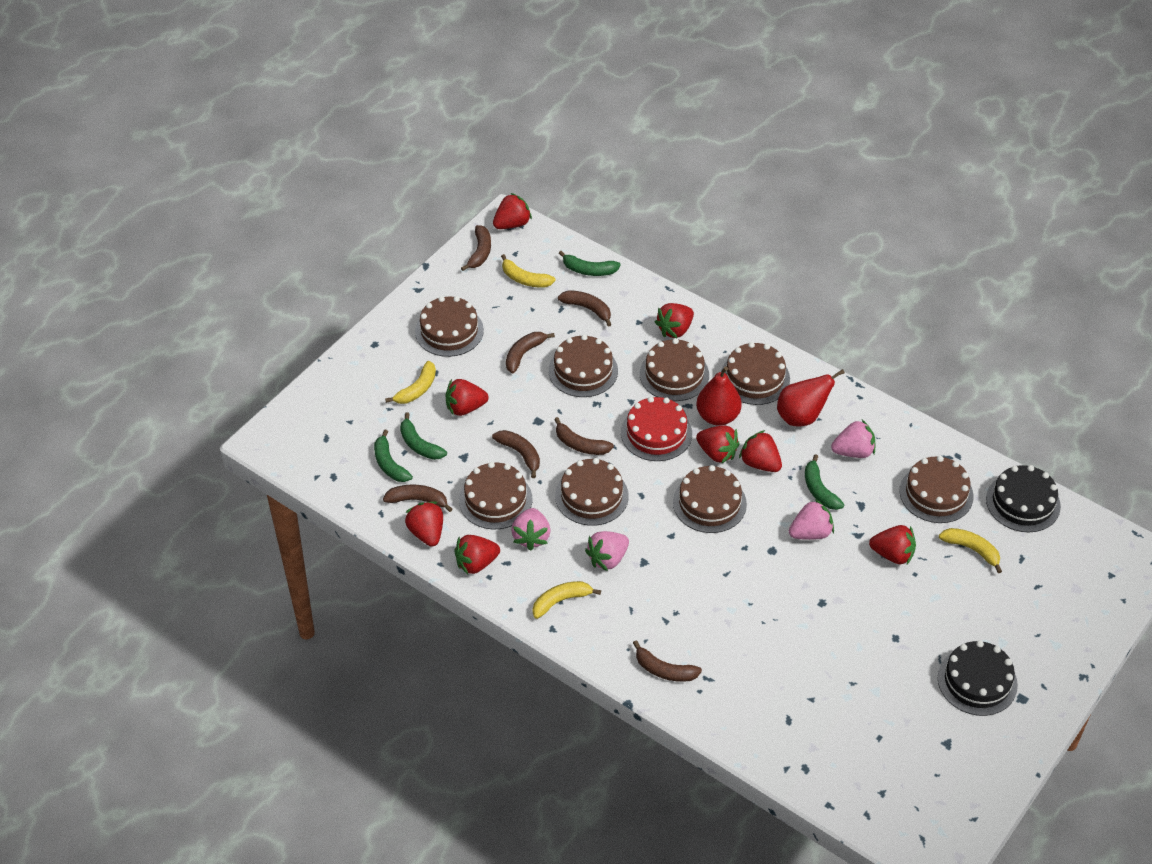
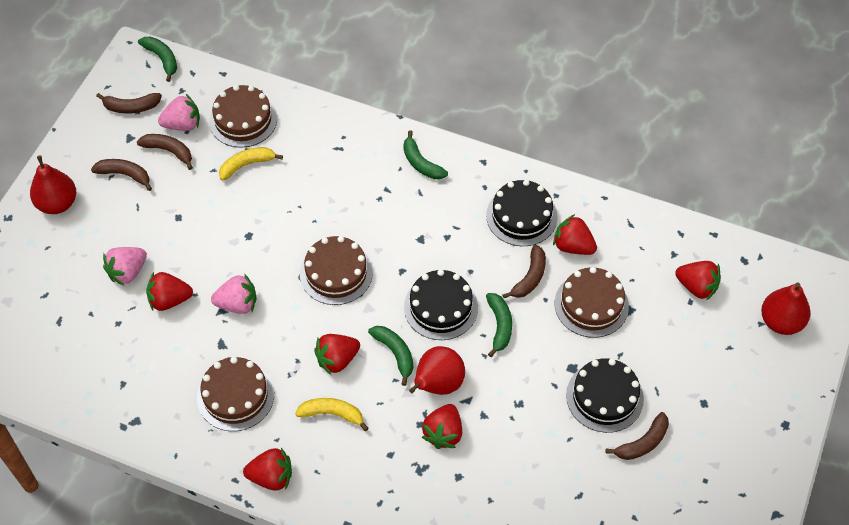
black cake: 2 -> 3
brown banana: 7 -> 5
brown cake: 8 -> 4
pink strawberry: 4 -> 3
red cake: 1 -> 0
red pear: 2 -> 3
red strawberry: 8 -> 6
yellow banana: 4 -> 2

